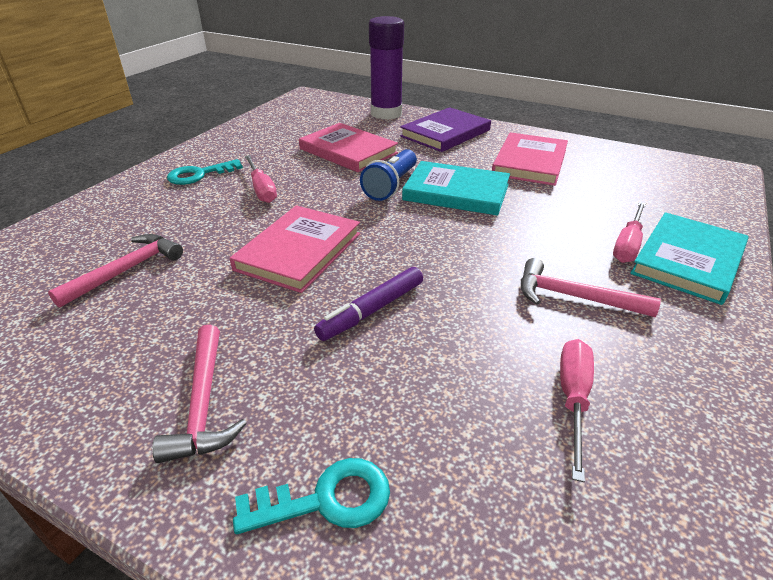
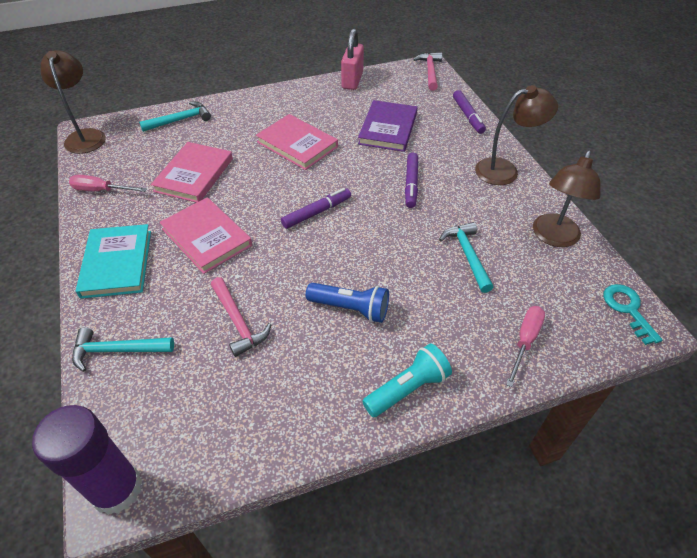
brown lamp: 0 -> 3
pink hammer: 3 -> 2
pink padlock: 0 -> 1
pink screwdriver: 3 -> 2
purple marker: 1 -> 3
turquoise book: 2 -> 1
turquoise flashlight: 0 -> 1
turquoise hammer: 0 -> 3
turquoise key: 2 -> 1

